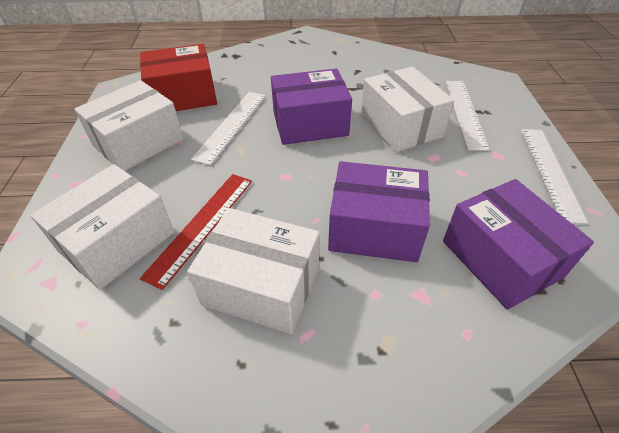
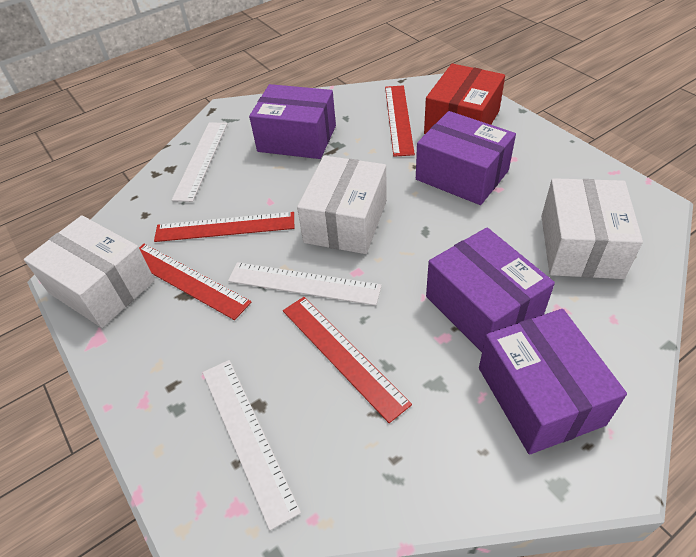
purple box: 3 -> 4
red ruler: 1 -> 4
white box: 4 -> 3

